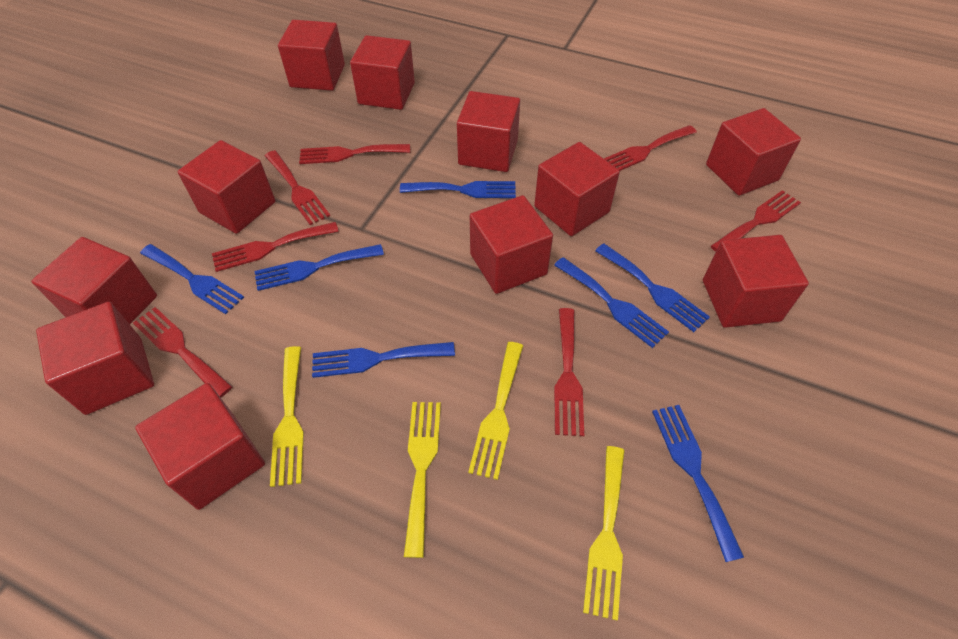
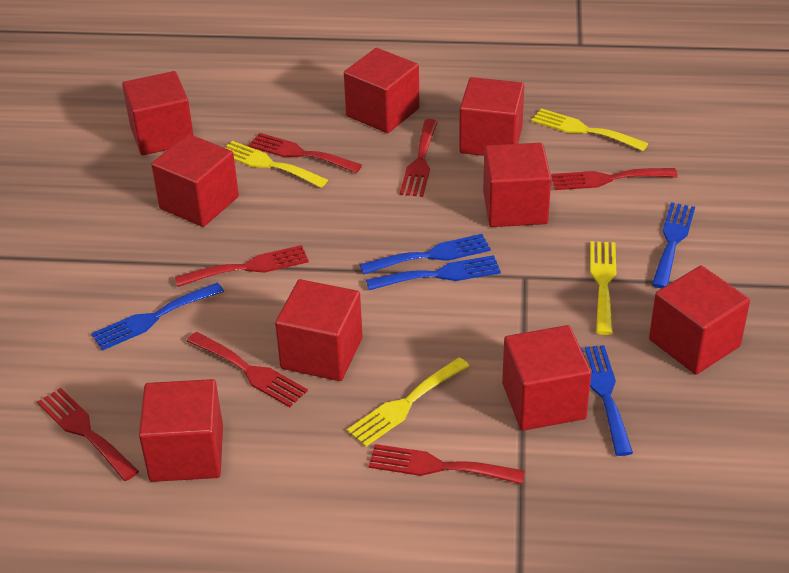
blue fork: 7 -> 5
red cube: 11 -> 9

